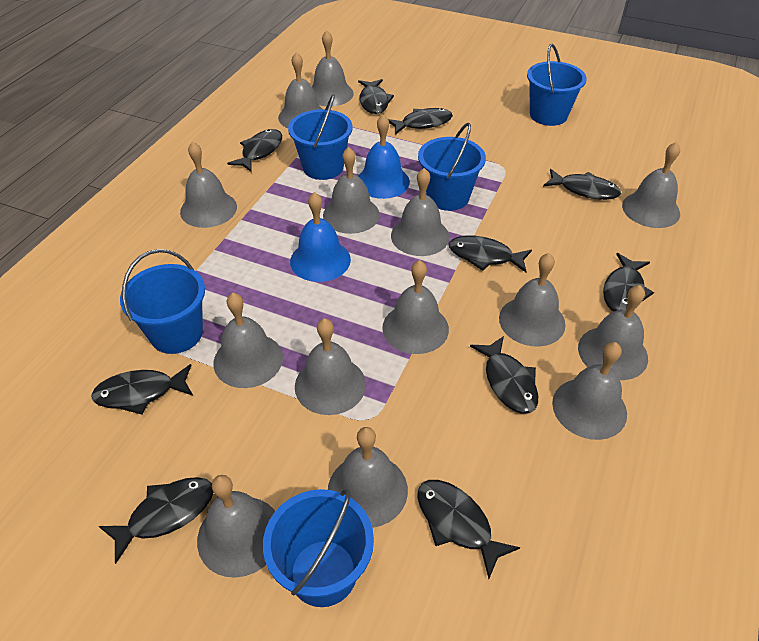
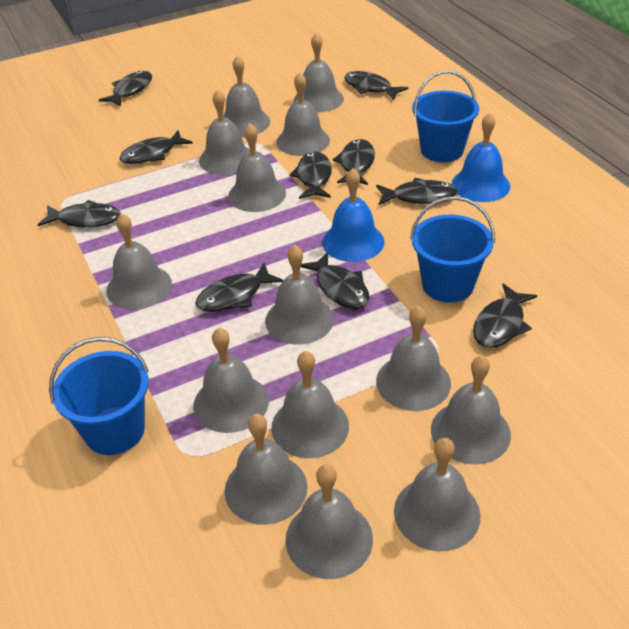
blue bucket: 5 -> 3

